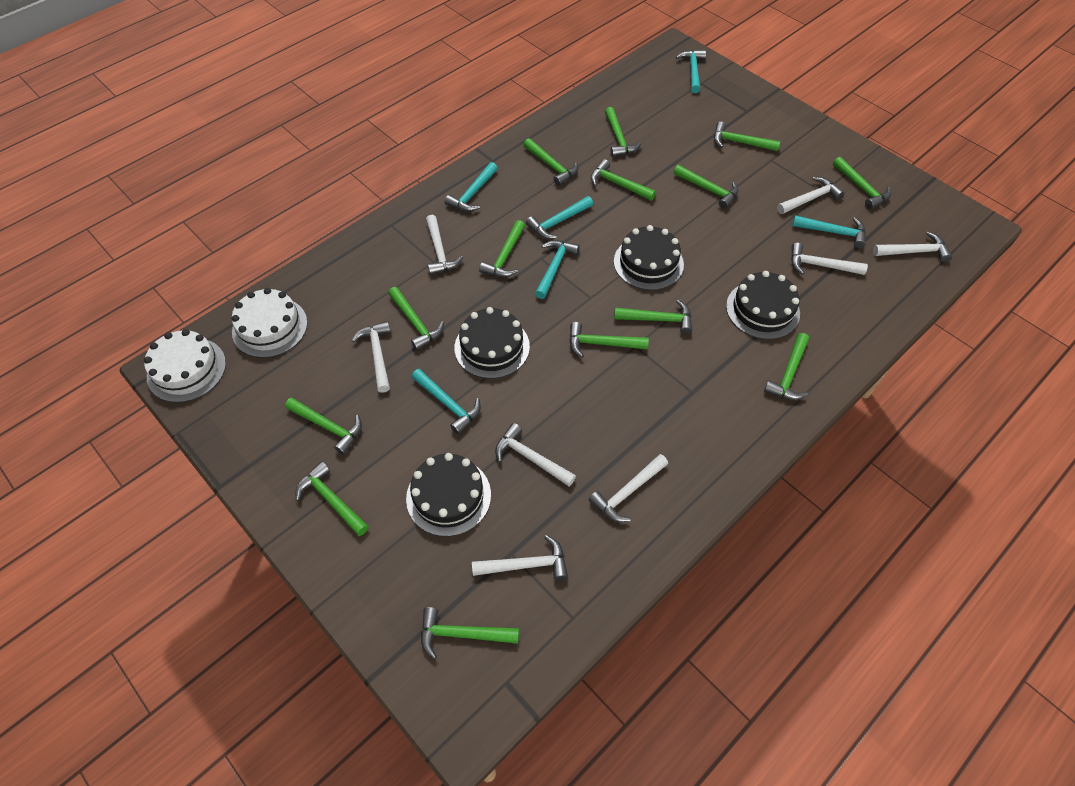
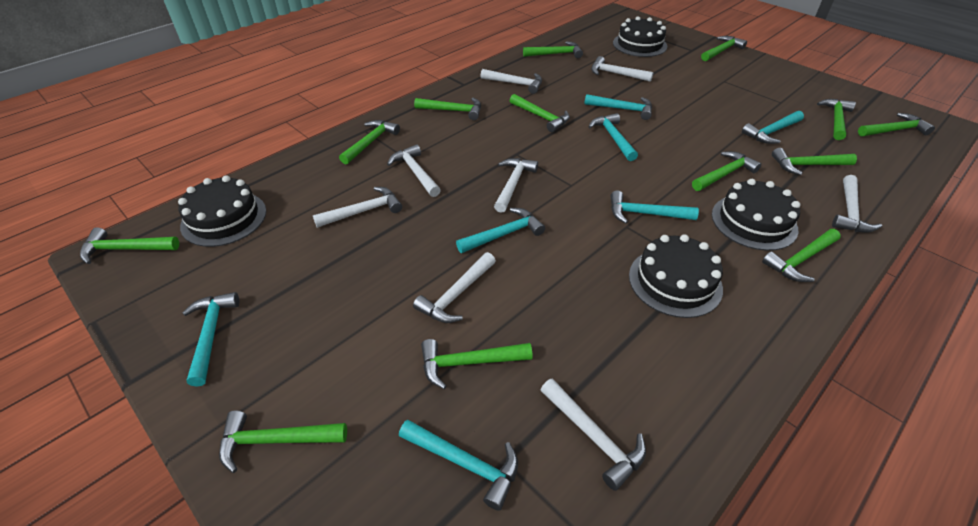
green hammer: 14 -> 13
turquoise hammer: 6 -> 7
white cake: 2 -> 0

